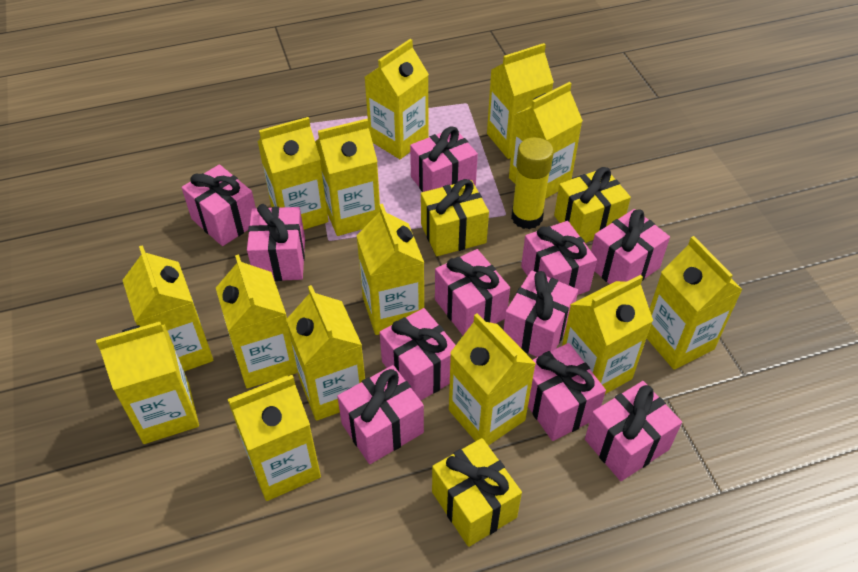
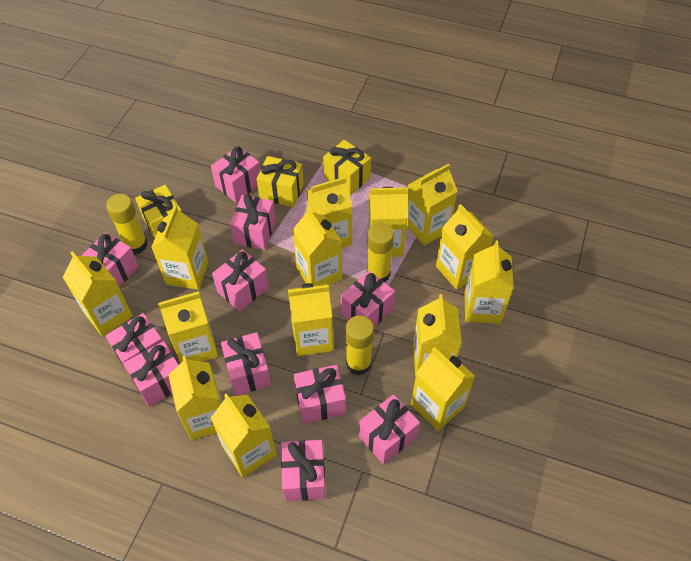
yellow glue stick: 1 -> 3

